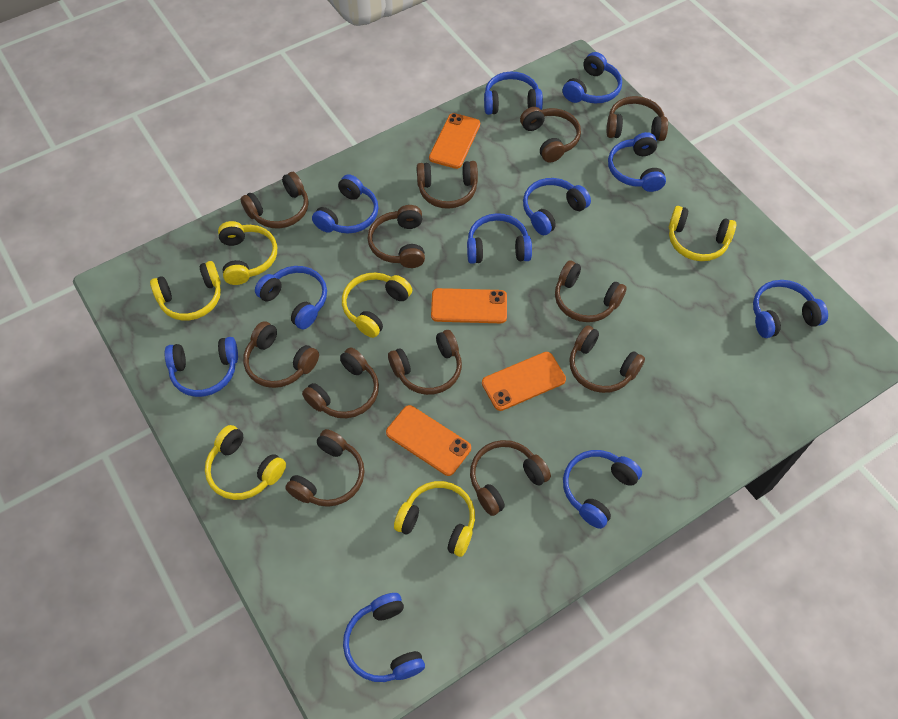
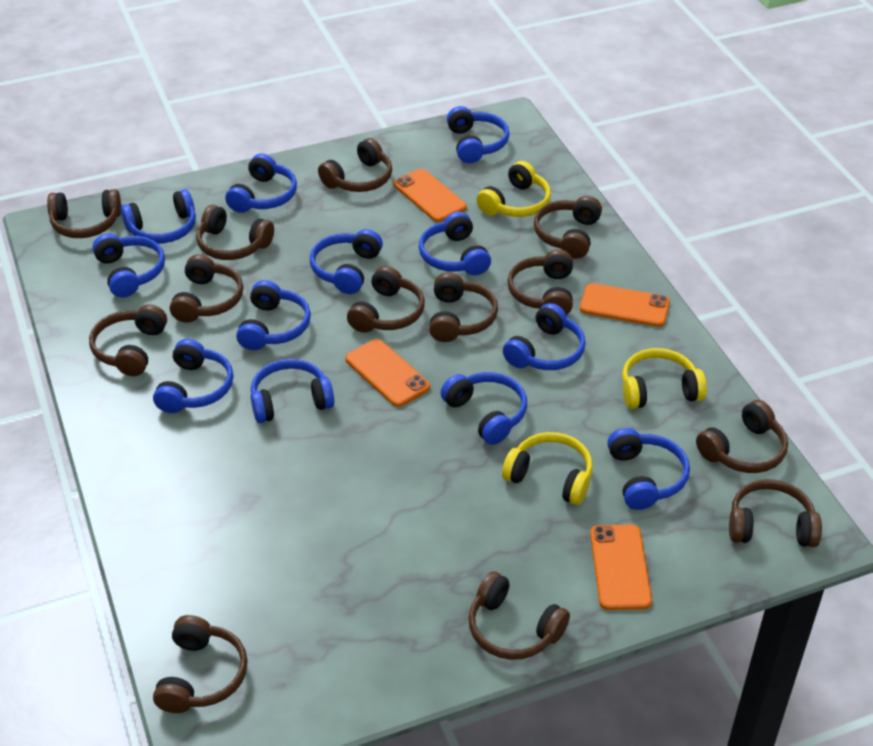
blue headphones: 11 -> 12
brown headphones: 12 -> 13
yellow headphones: 6 -> 3

